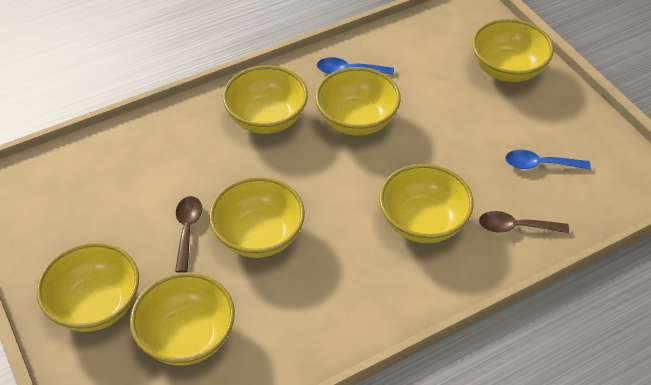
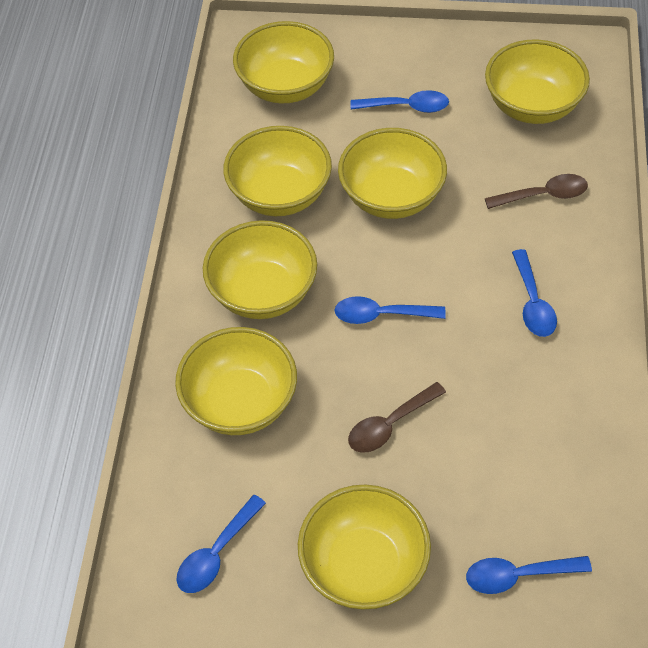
blue spoon: 2 -> 5

